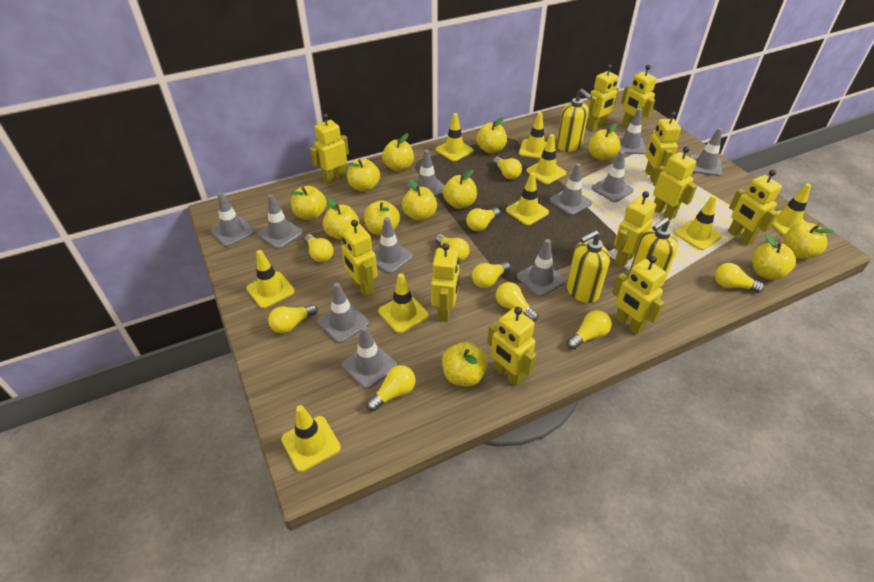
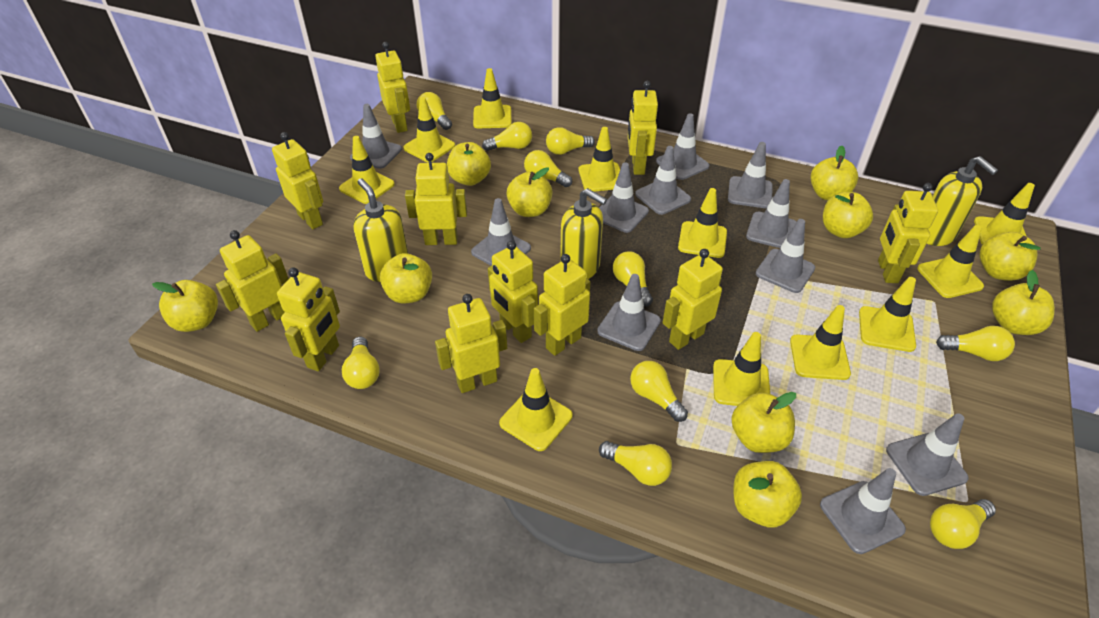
yellow apple: 12 -> 10
yellow traffic cone: 9 -> 11

